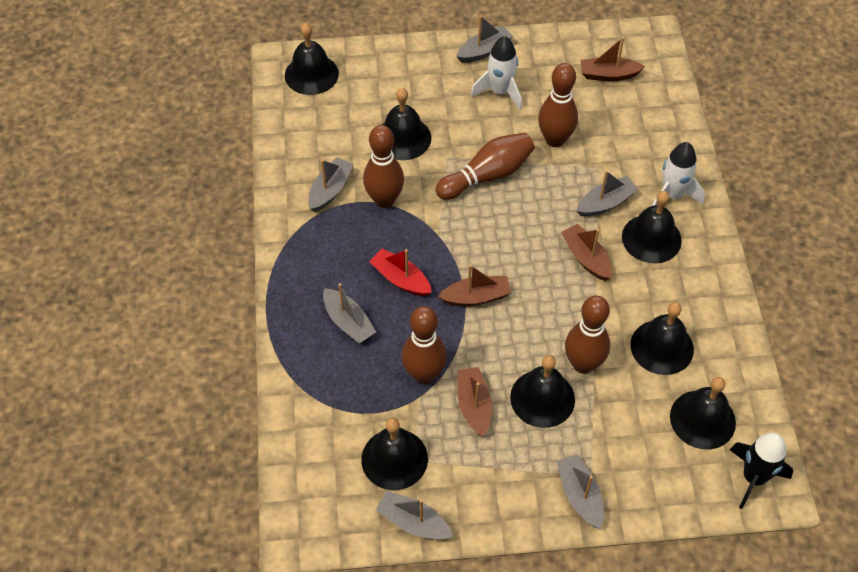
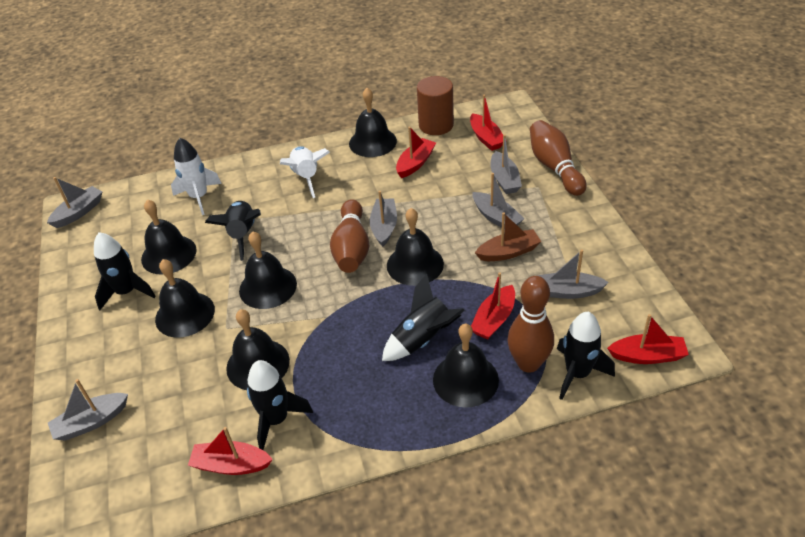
black rocket: 1 -> 5
brown boat: 4 -> 1
brown bowling pin: 5 -> 3
brown cylinder: 0 -> 1
red boat: 1 -> 5

